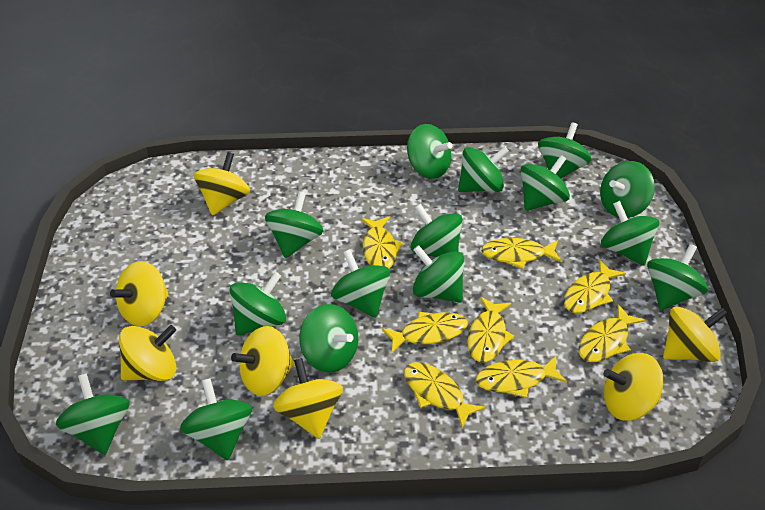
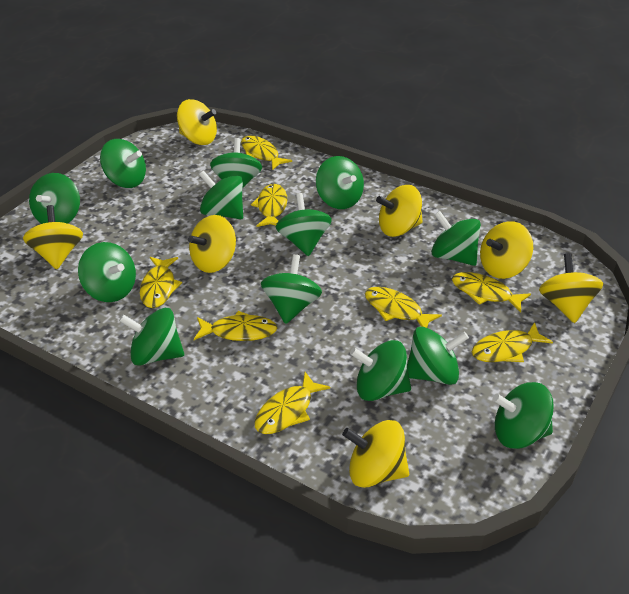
green spinning top: 15 -> 13

